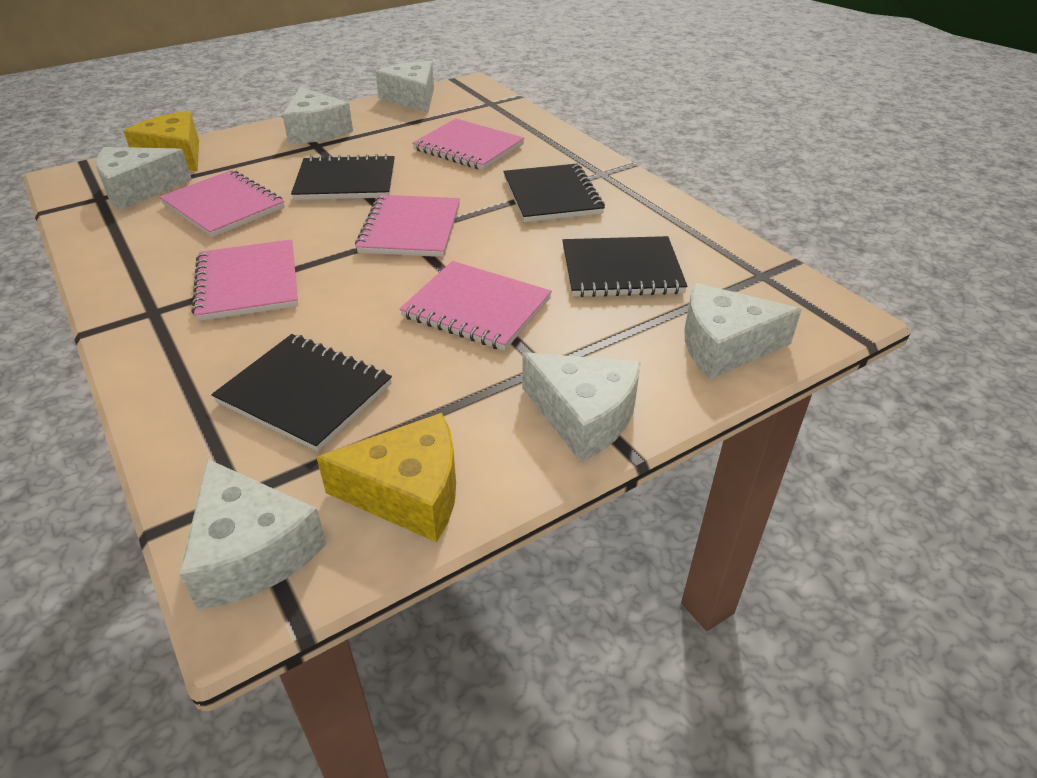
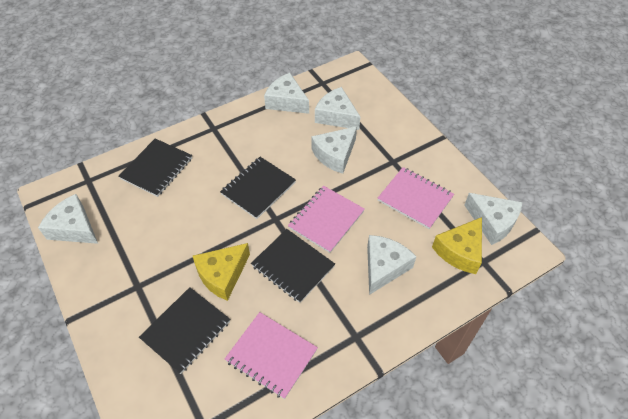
pink notebook: 5 -> 3

